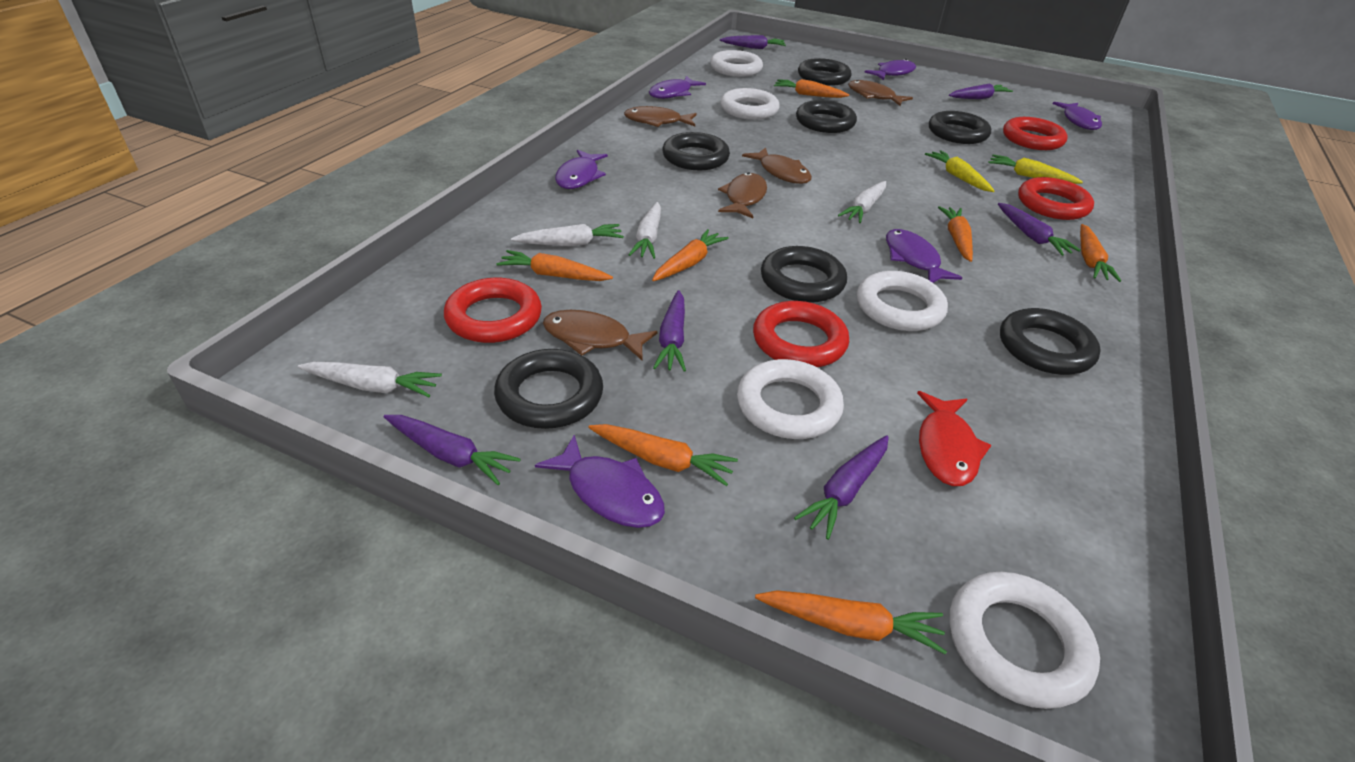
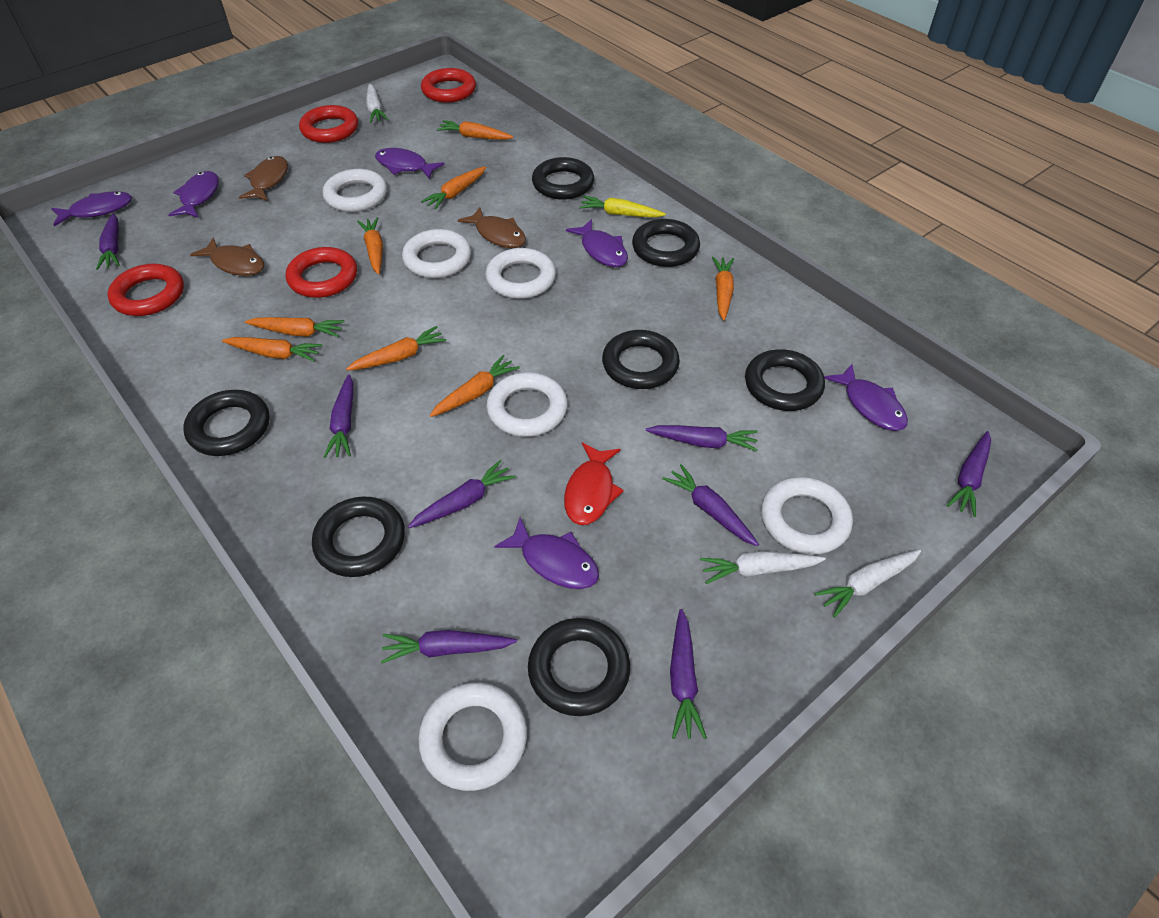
brown fish: 5 -> 3
orange carrot: 7 -> 8
purple carrot: 6 -> 8
white carrot: 4 -> 3
white ring: 5 -> 6
yellow carrot: 2 -> 1

